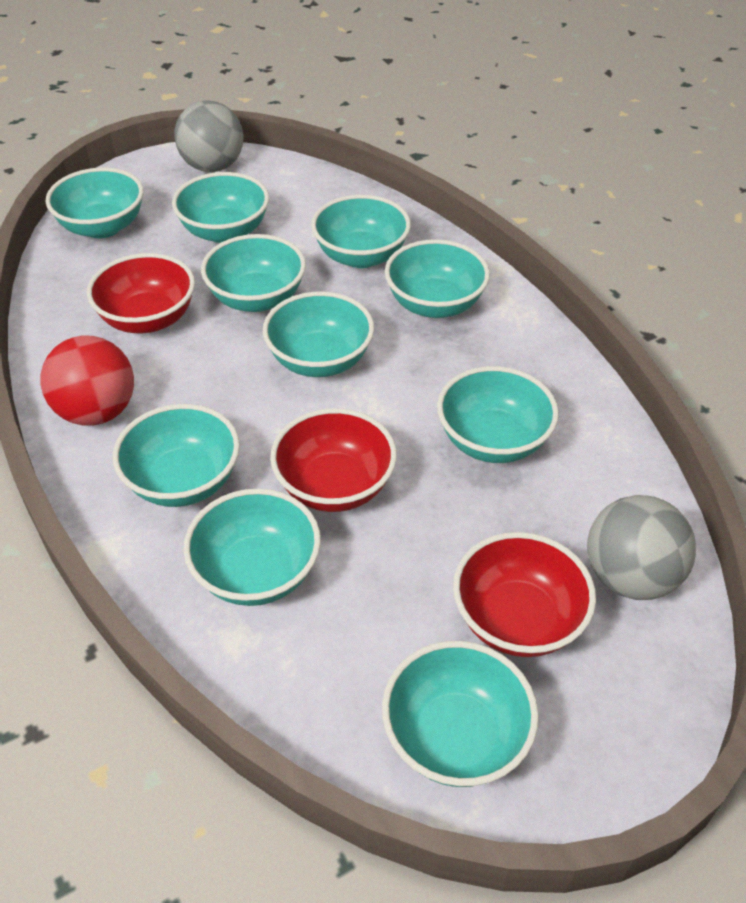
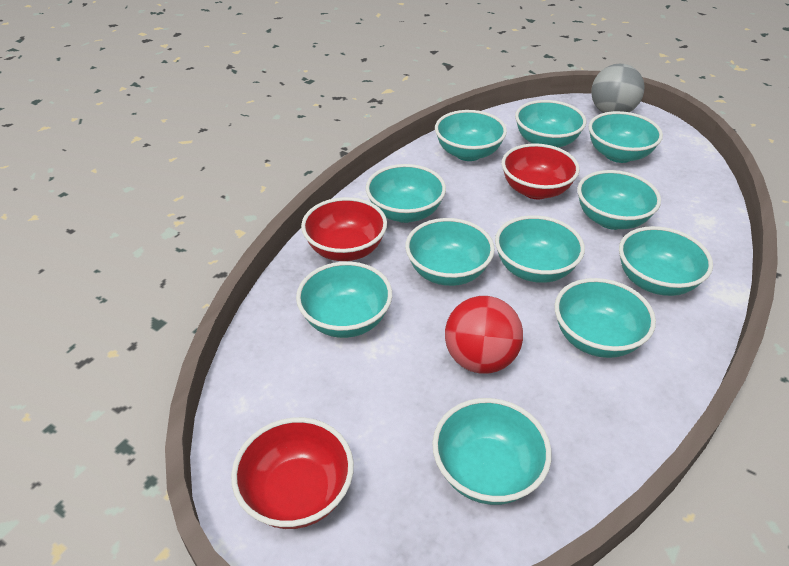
grey ball: 2 -> 1
turquoise bowl: 10 -> 11

